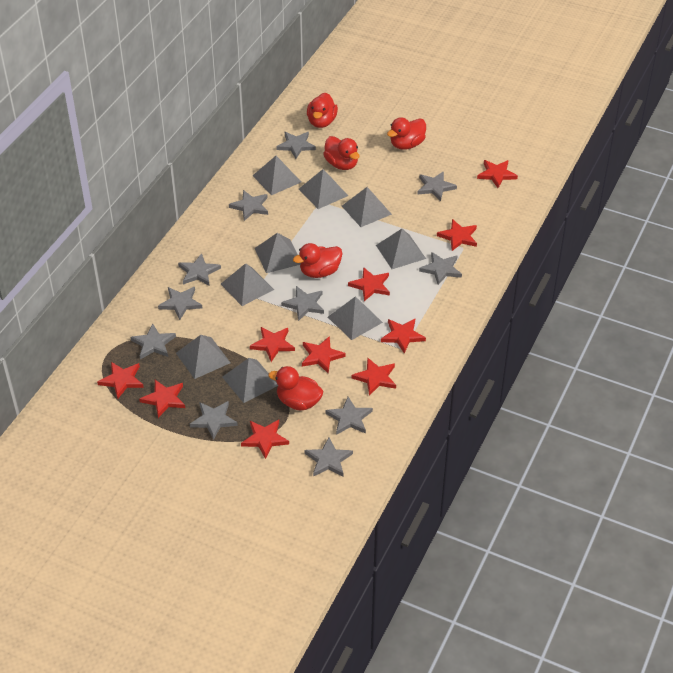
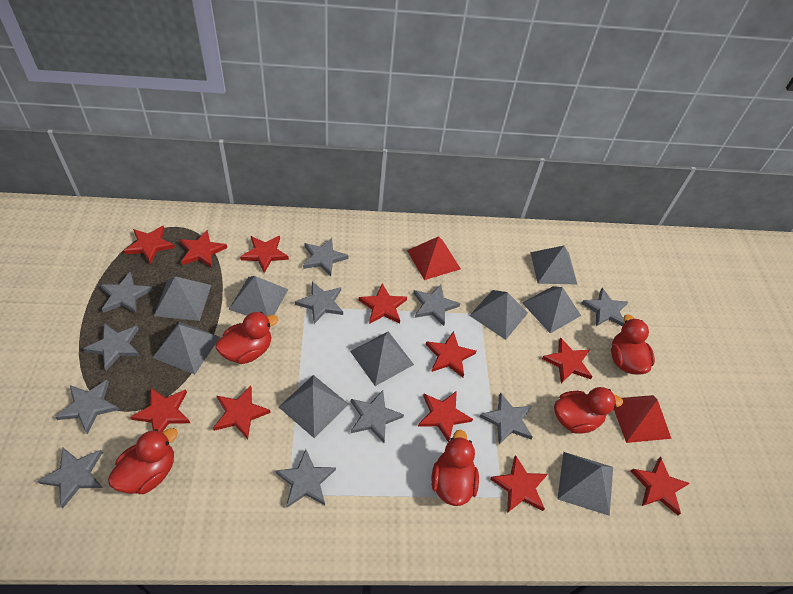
red pyramid: 0 -> 2
red star: 10 -> 11

